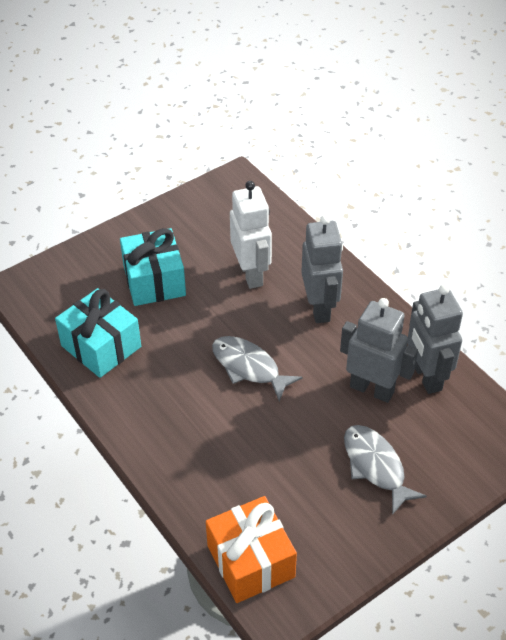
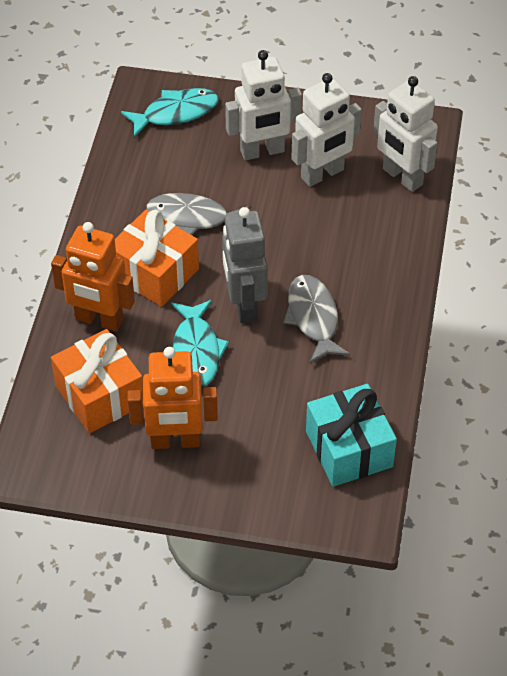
grey robot: 3 -> 1
orange gift: 1 -> 2
orange robot: 0 -> 2
turquoise fish: 0 -> 2
turquoise gift: 2 -> 1
white robot: 1 -> 3

